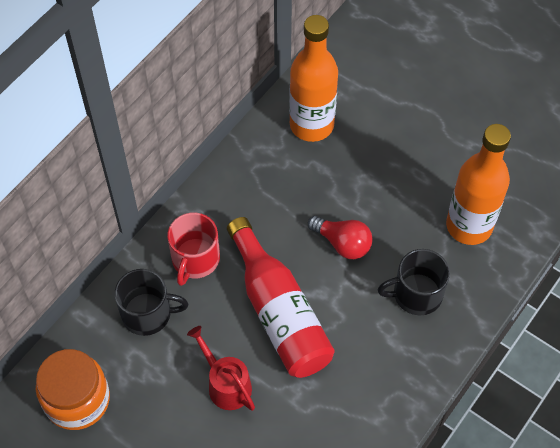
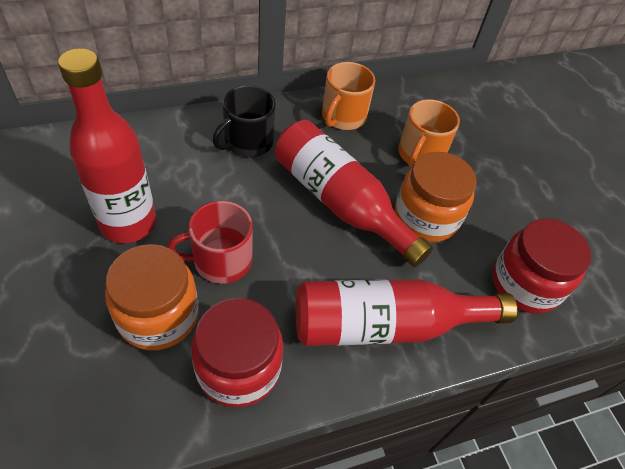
black mug: 2 -> 1
orange bottle: 2 -> 0
orange jar: 1 -> 2
orange mug: 0 -> 2
red bottle: 1 -> 3
red jar: 0 -> 2
red light bulb: 1 -> 0
red watering can: 1 -> 0

